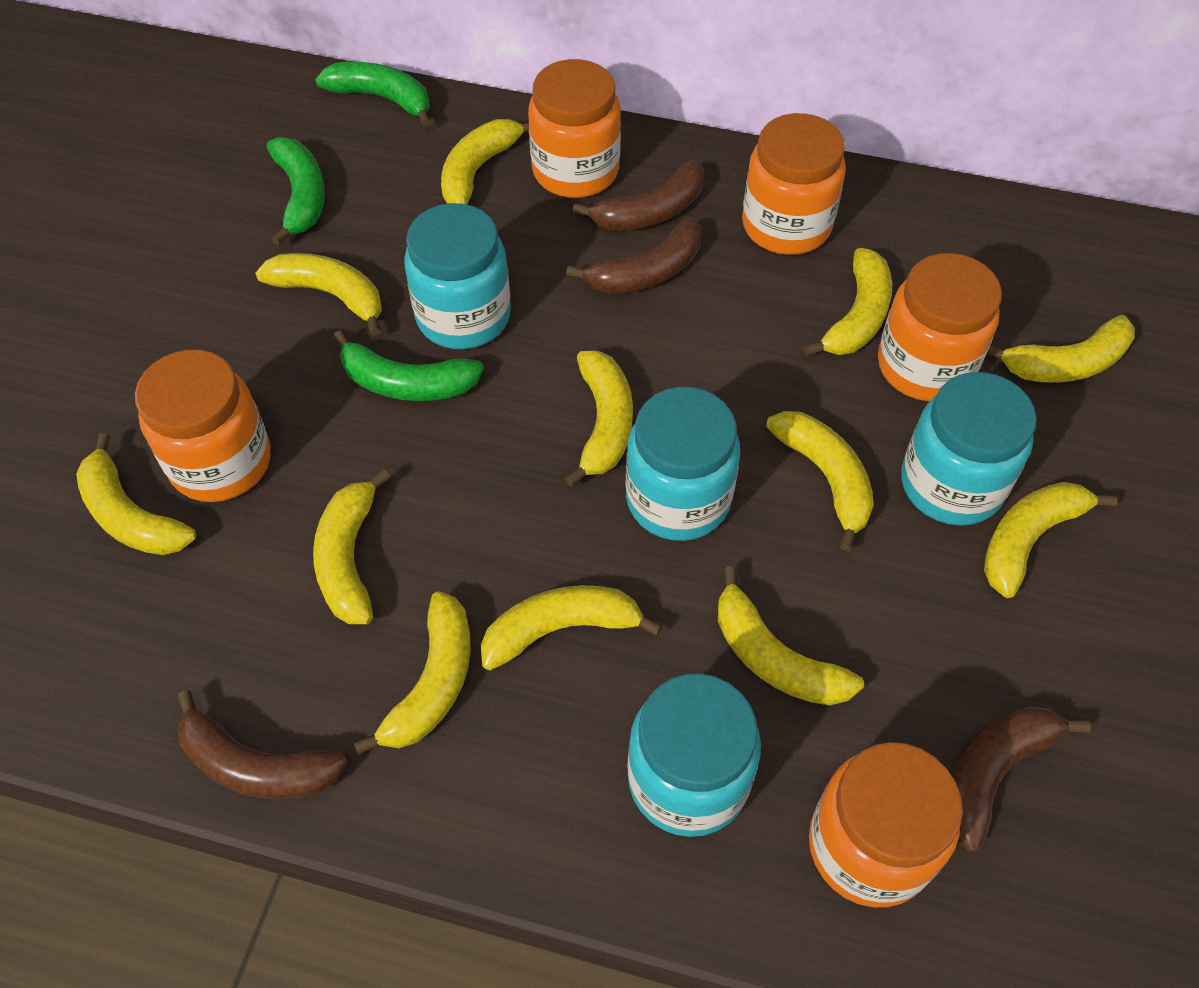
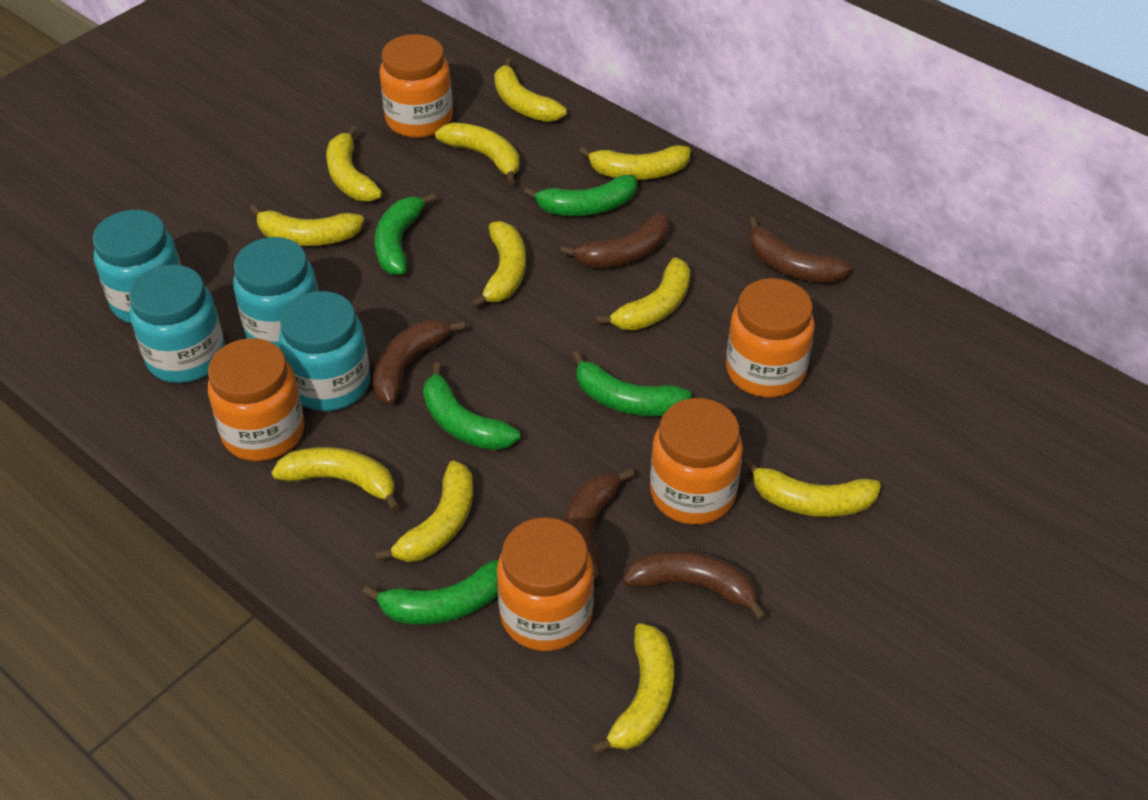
brown banana: 4 -> 5
green banana: 3 -> 5
yellow banana: 12 -> 11

